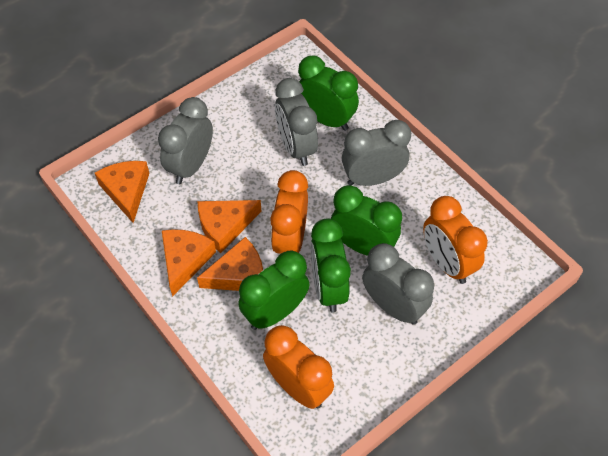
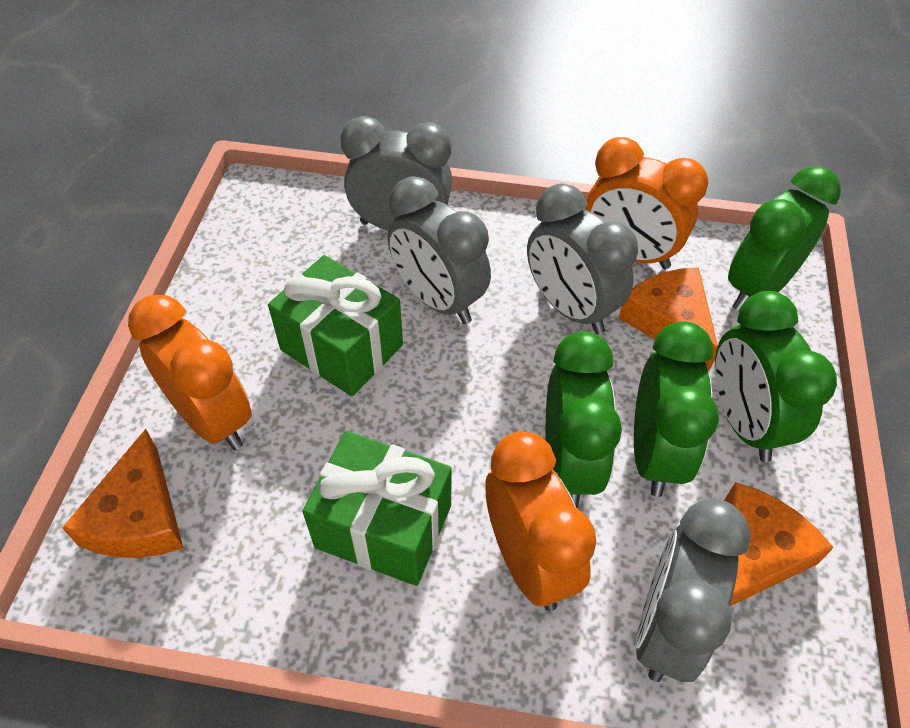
green gift: 0 -> 2
orange cheese: 4 -> 3

